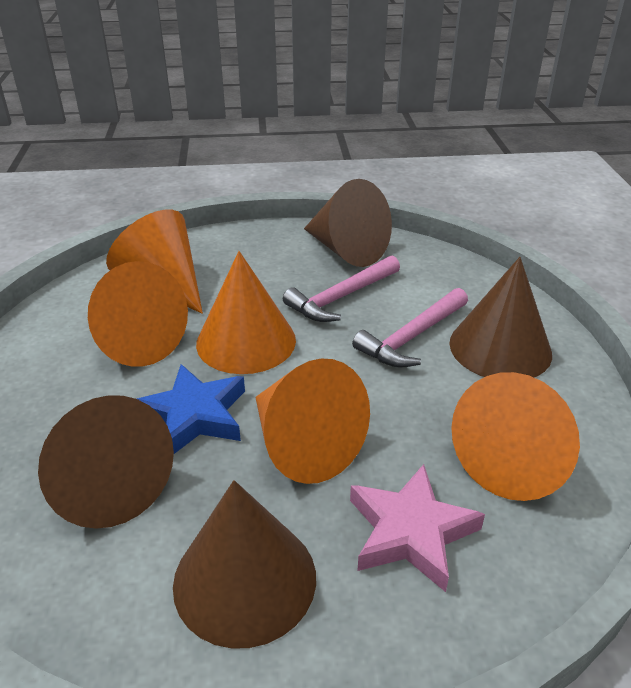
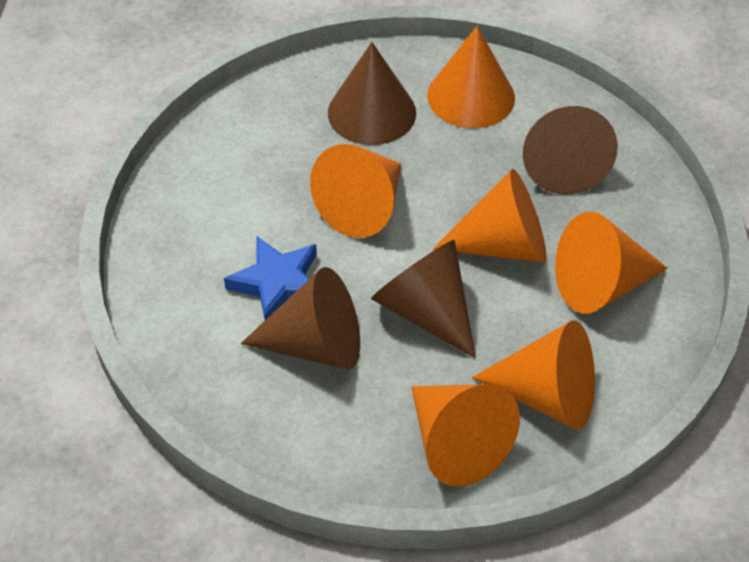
orange cone: 5 -> 6
pink hammer: 2 -> 0
pink star: 1 -> 0

